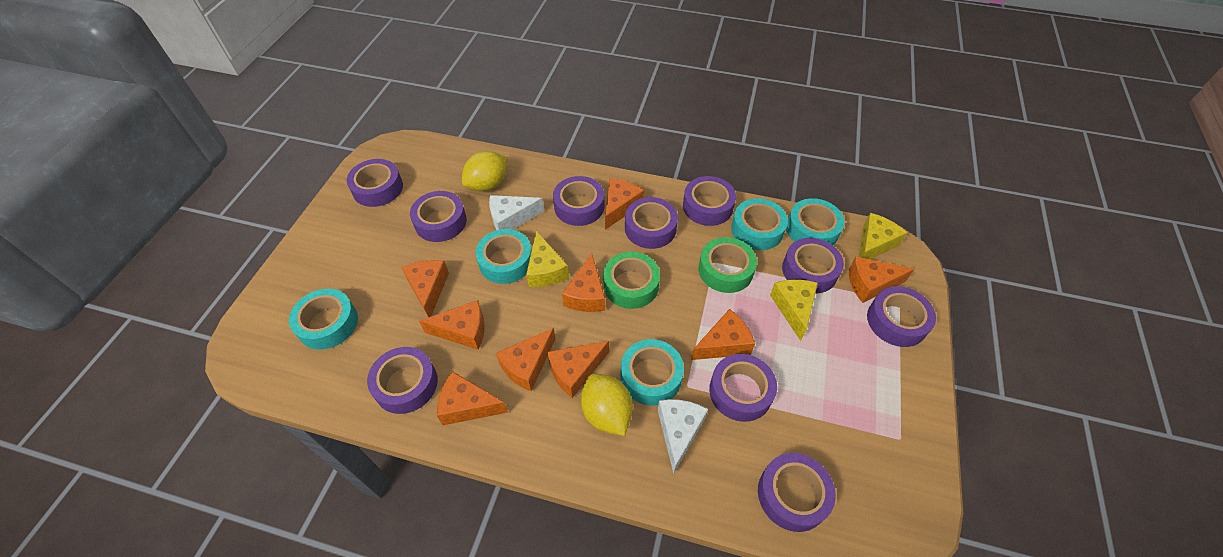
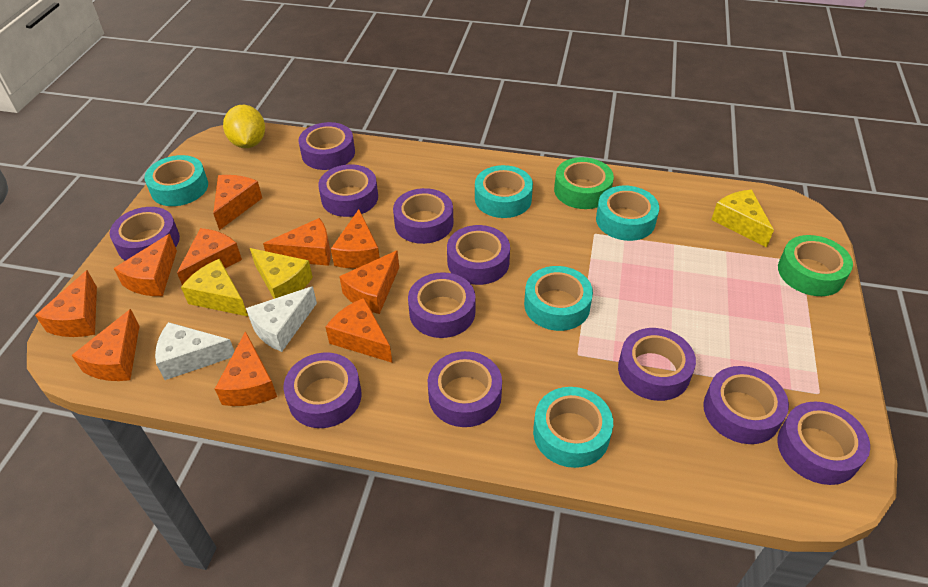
orange cheese: 9 -> 10
purple tape: 10 -> 11
yellow lemon: 2 -> 1

